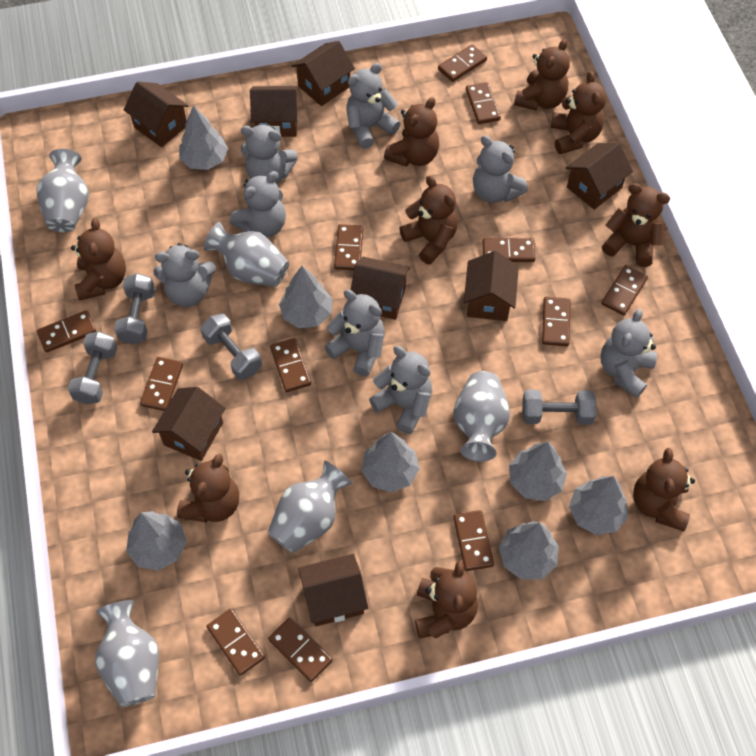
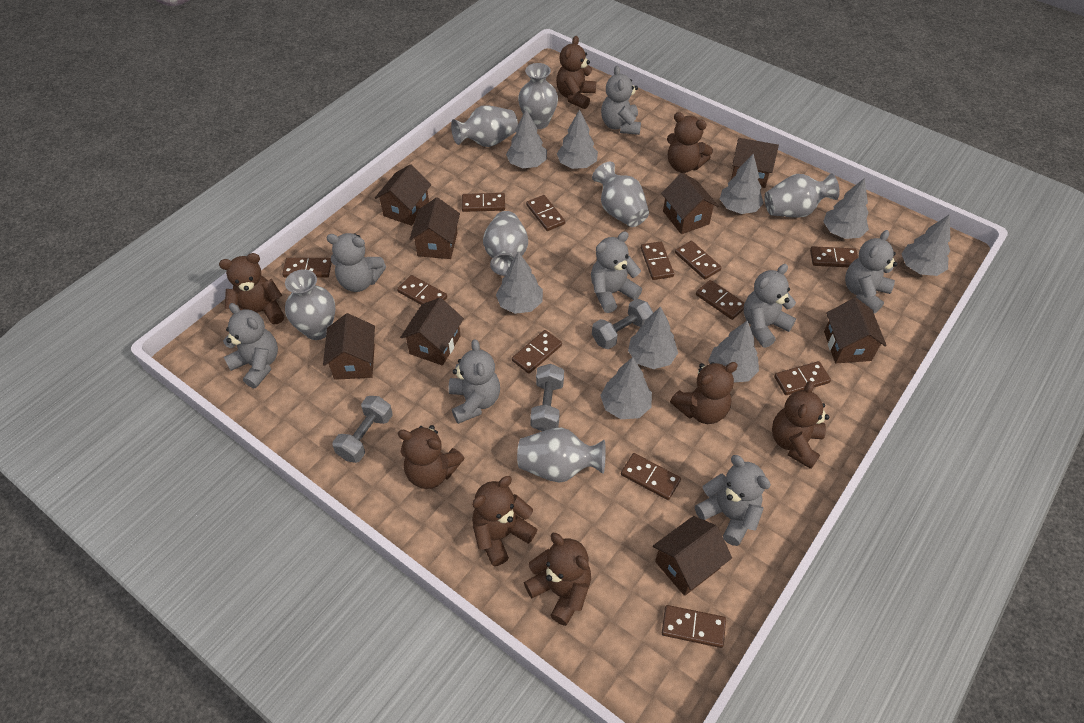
brown teddy bear: 9 -> 8
grey dumbbell: 4 -> 3
grey tree: 7 -> 9
grey vase: 5 -> 7

